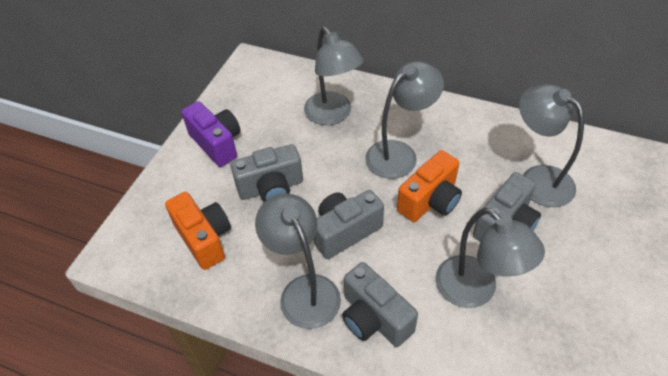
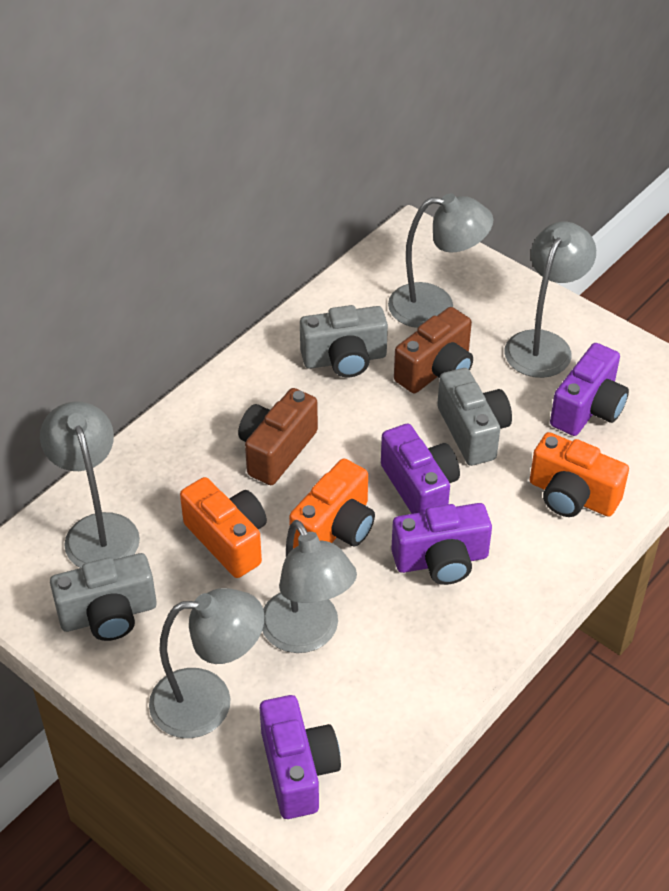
brown camera: 0 -> 2
grey camera: 4 -> 3
orange camera: 2 -> 3
purple camera: 1 -> 4

